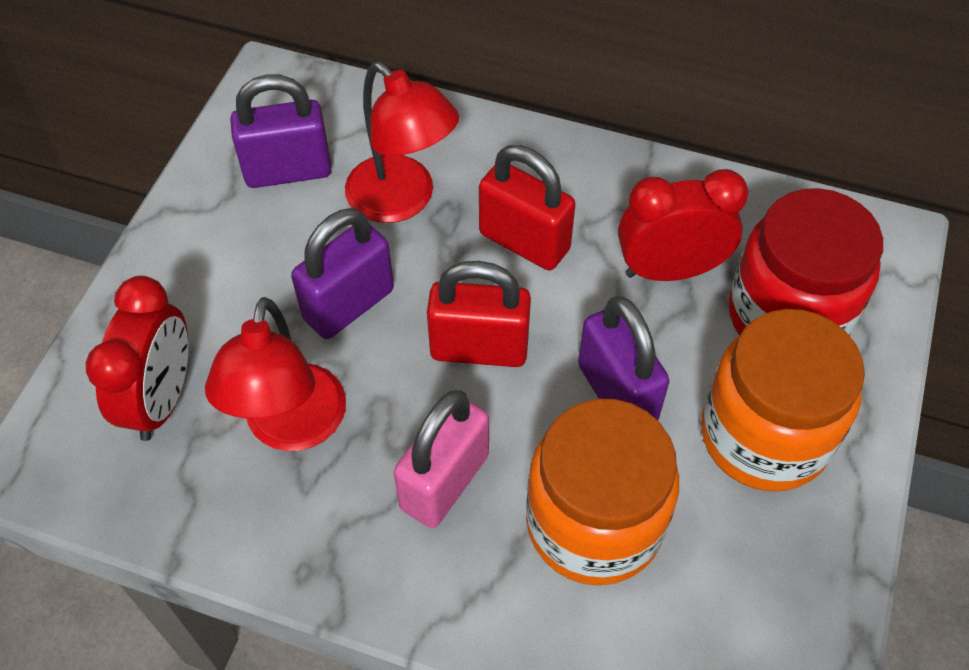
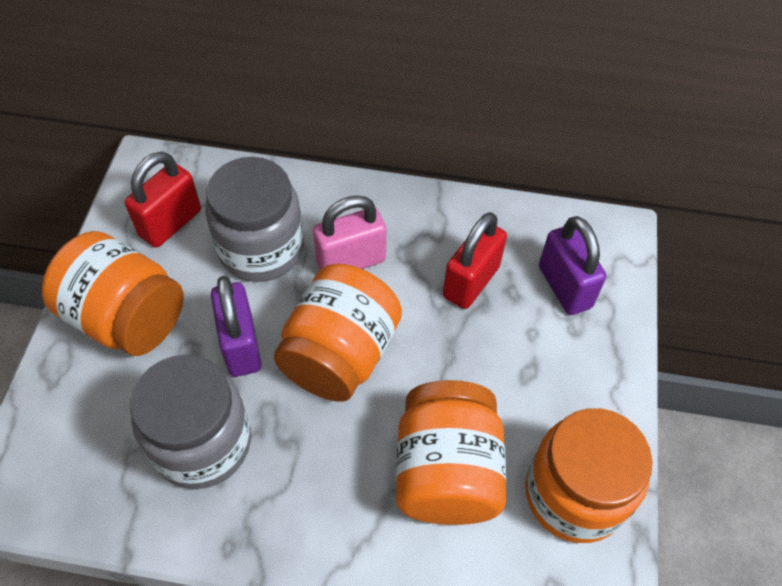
grey jar: 0 -> 2
orange jar: 2 -> 4
purple padlock: 3 -> 2
red clock: 2 -> 0
red jar: 1 -> 0
red lamp: 2 -> 0

